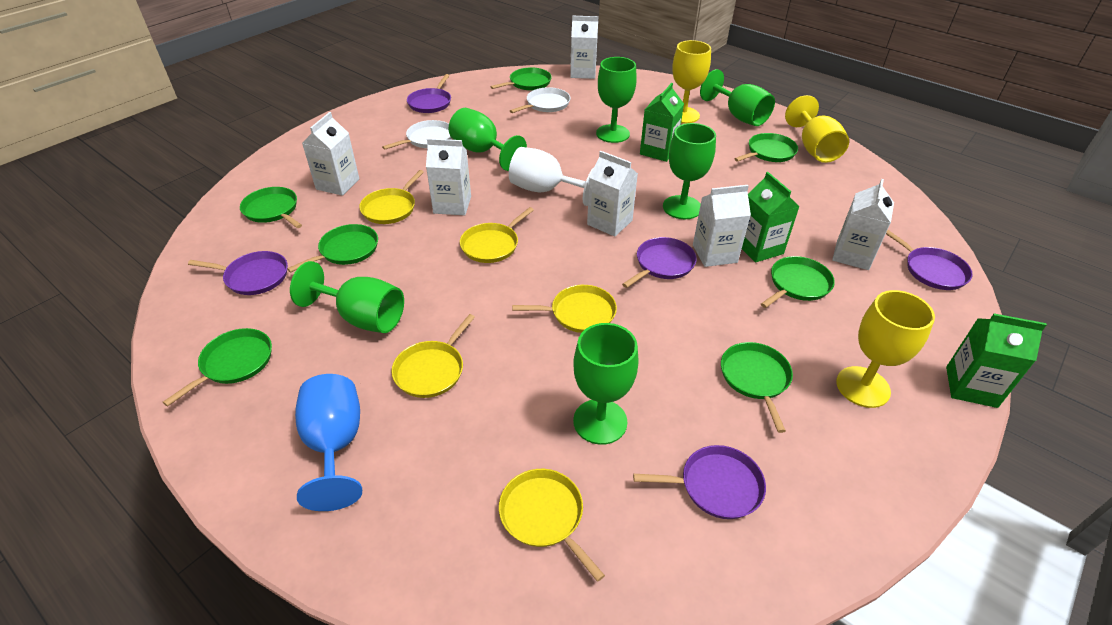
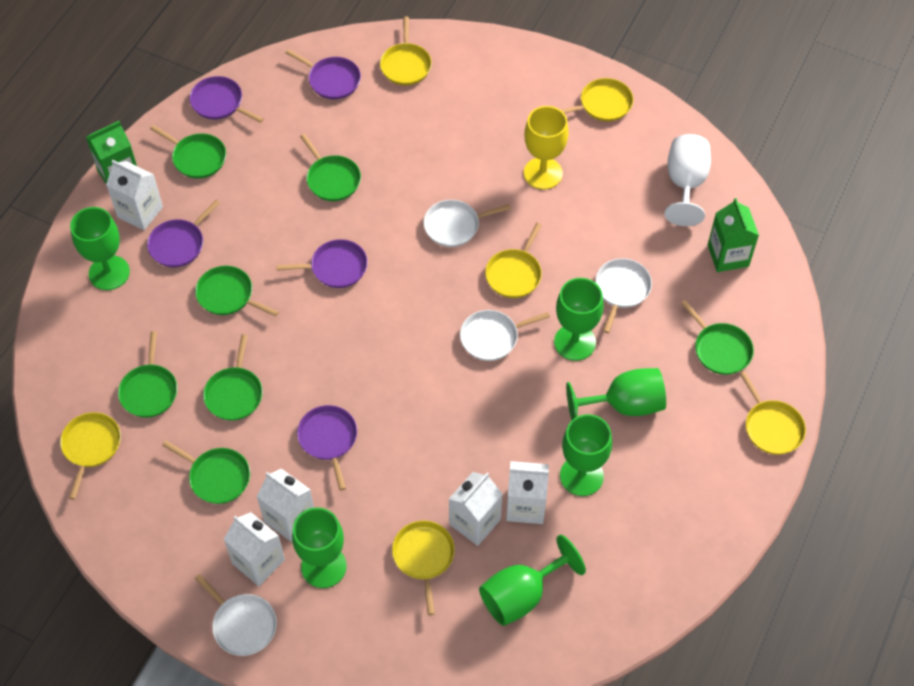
blue goblet: 1 -> 0
green carton: 3 -> 2
white carton: 6 -> 5
white pan: 2 -> 4
yellow goblet: 3 -> 1
yellow pan: 5 -> 6

